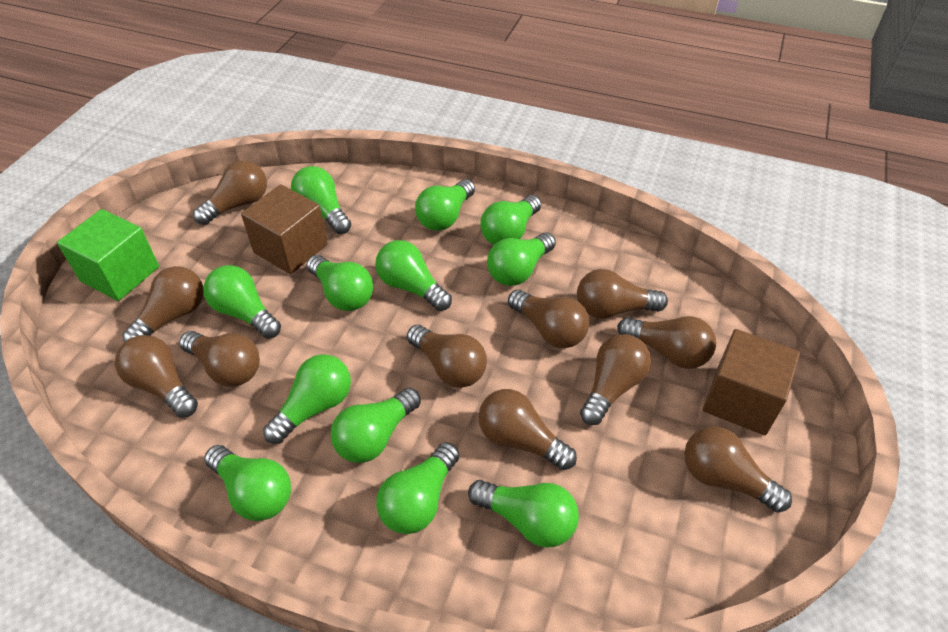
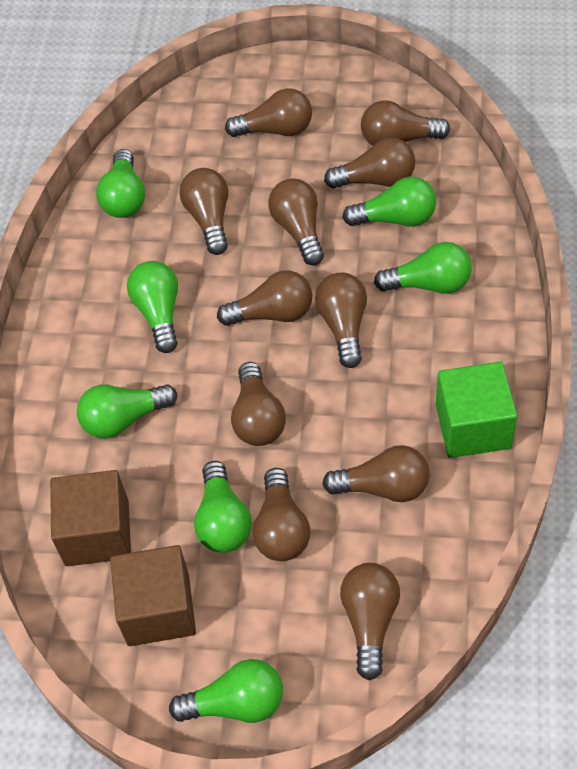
green light bulb: 12 -> 7

